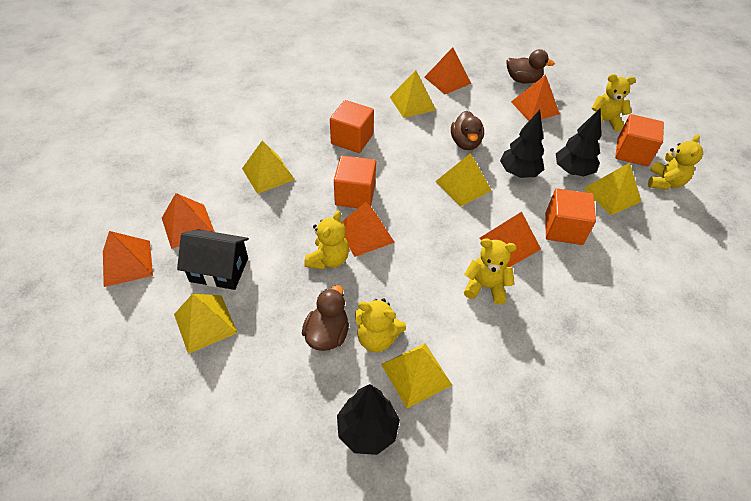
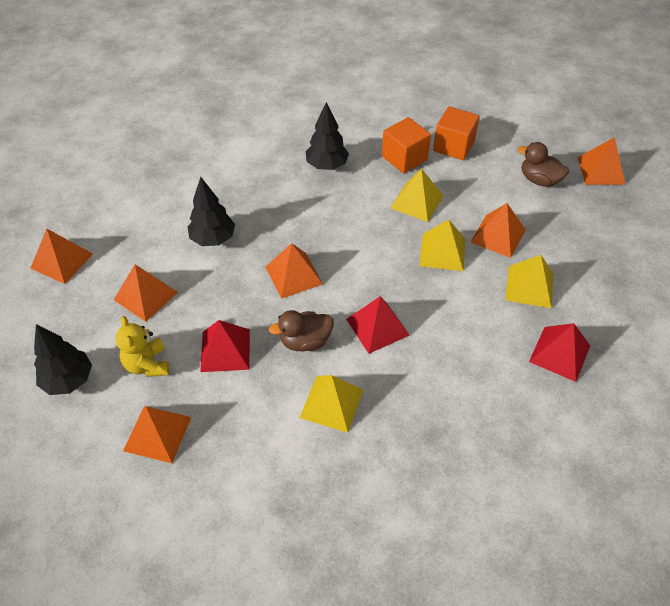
black house: 1 -> 0
brown duck: 3 -> 2
orange cube: 4 -> 2
red pyramid: 0 -> 3
yellow pyramid: 6 -> 4
yellow teddy bear: 5 -> 1

